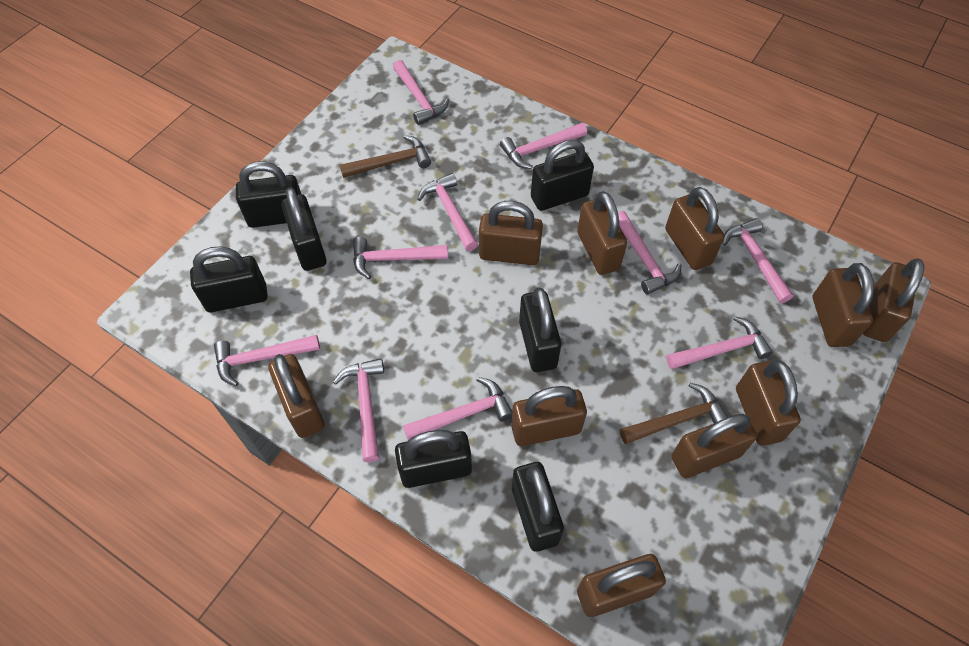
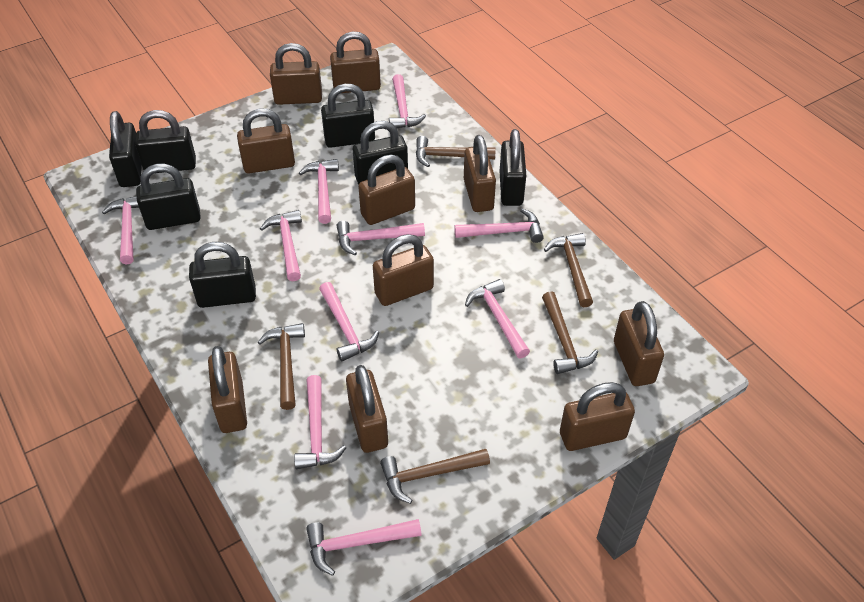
brown hammer: 2 -> 5

